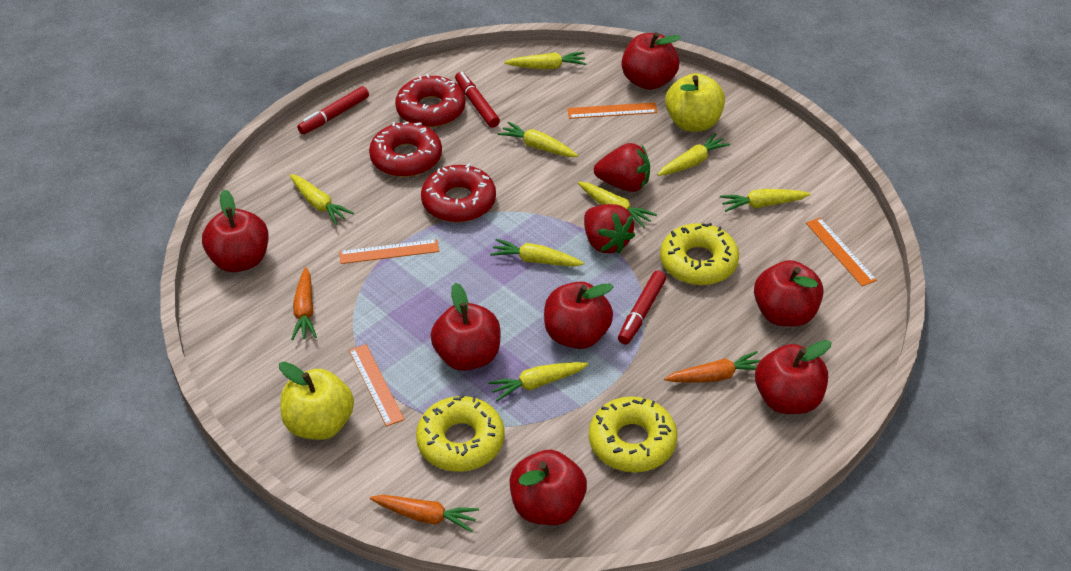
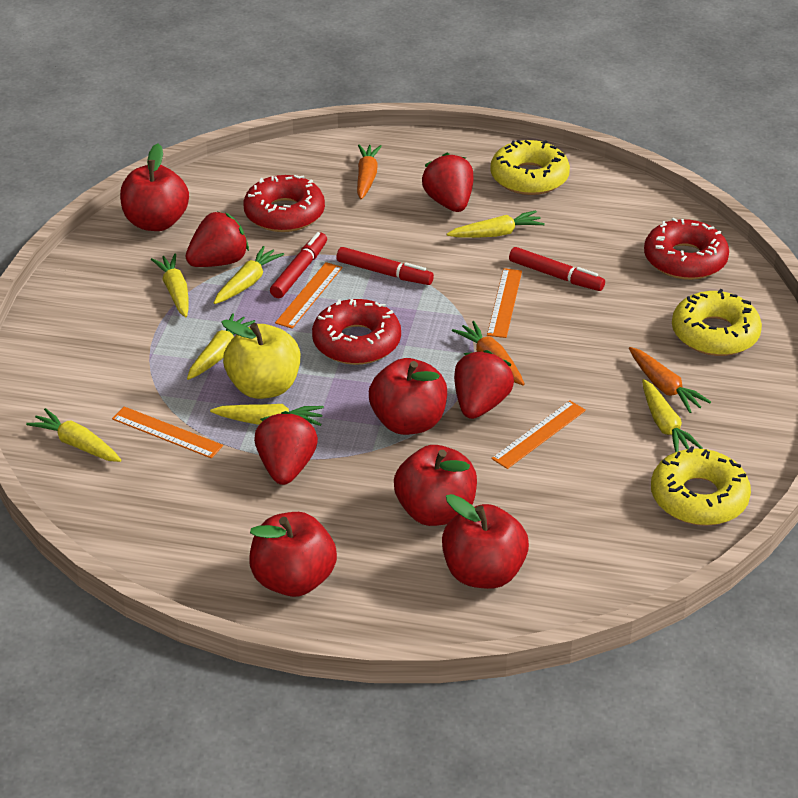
red apple: 7 -> 5
red strawberry: 2 -> 4
yellow apple: 2 -> 1
yellow carrot: 8 -> 7

